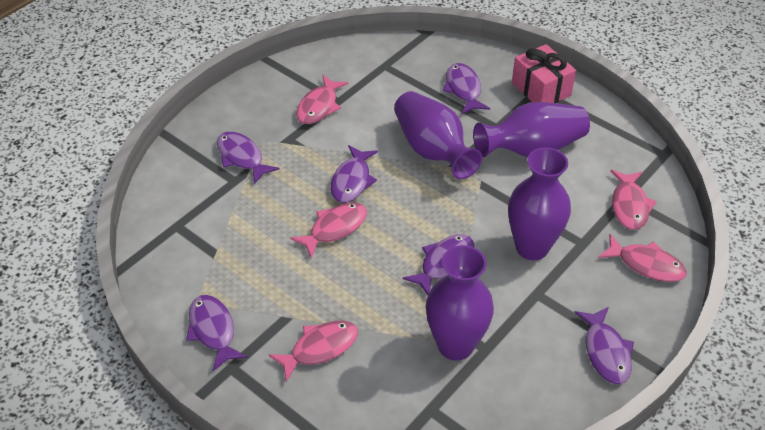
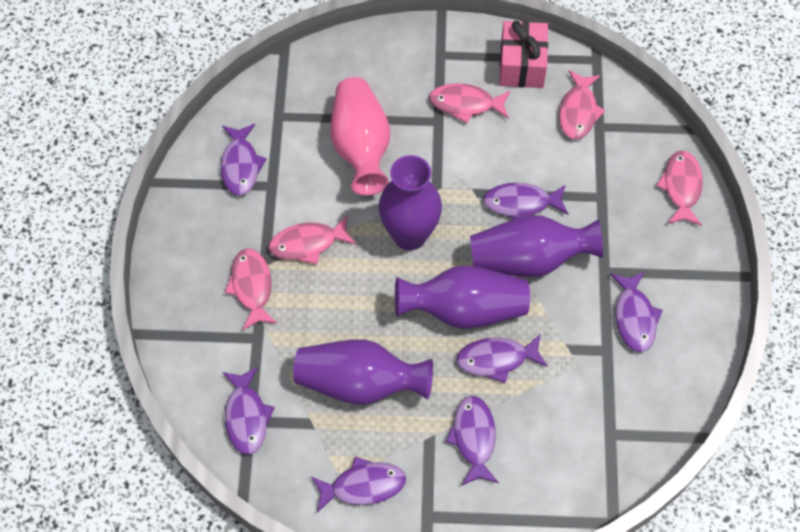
pink vase: 0 -> 1
purple fish: 6 -> 7

